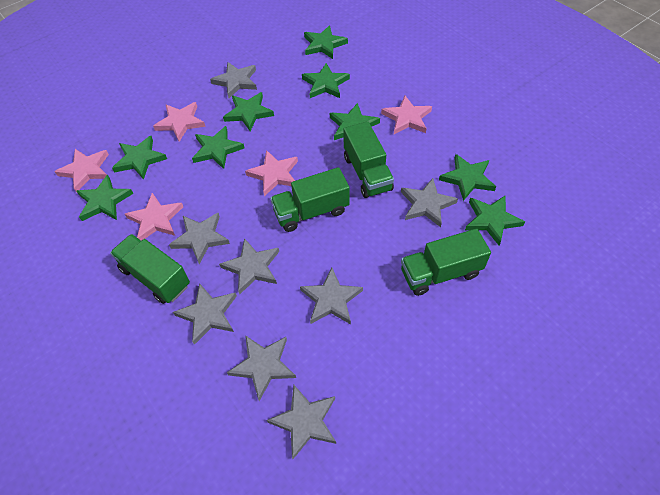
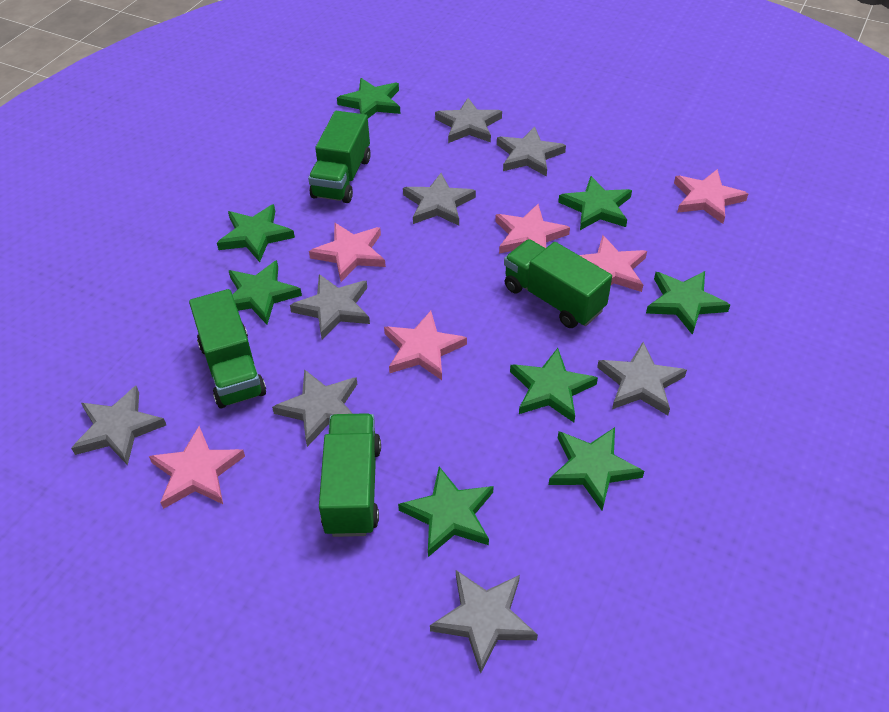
green star: 9 -> 8
pink star: 5 -> 6

